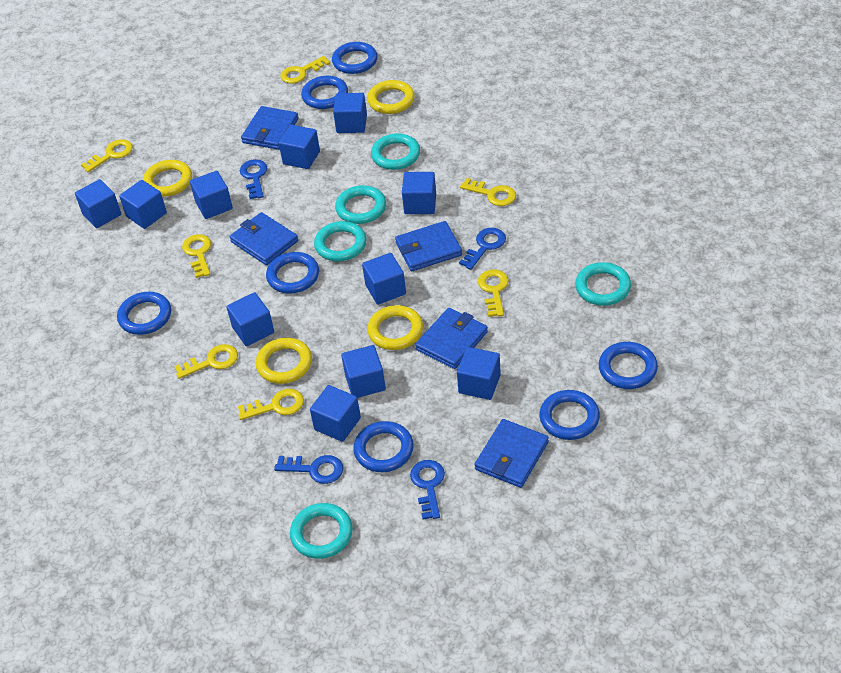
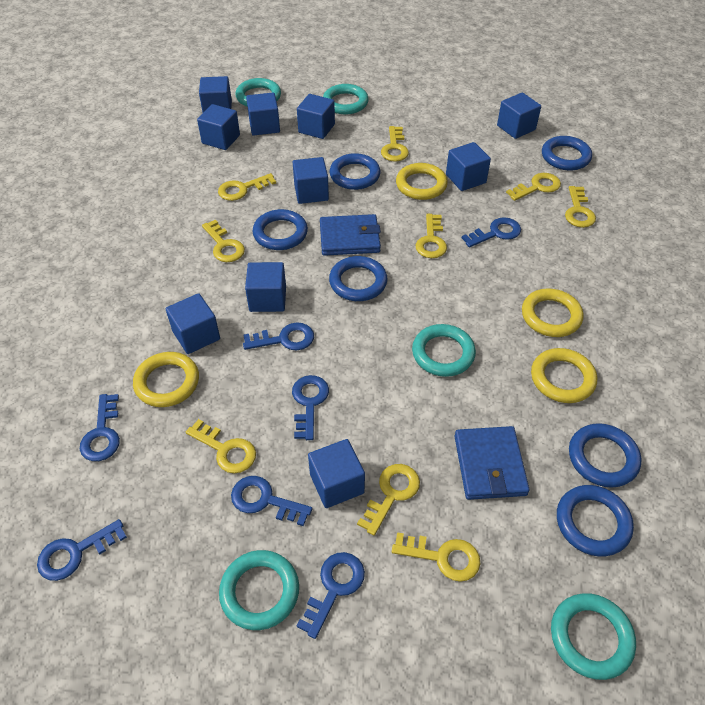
blue cube: 11 -> 10
blue key: 4 -> 7
blue ring: 7 -> 6
blue wallet: 5 -> 2
yellow key: 7 -> 9

